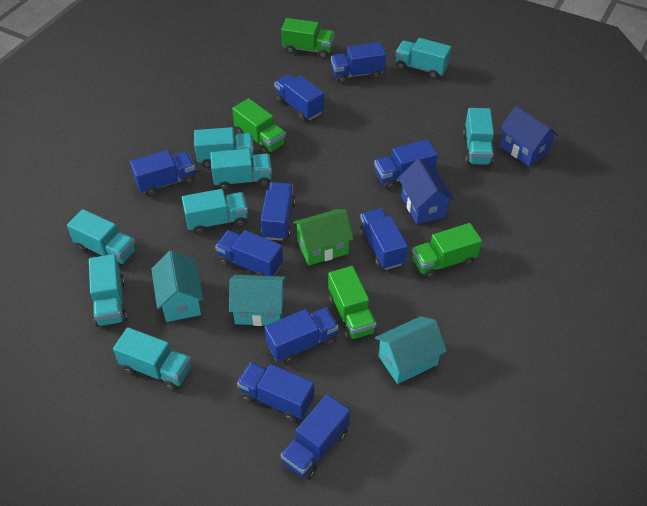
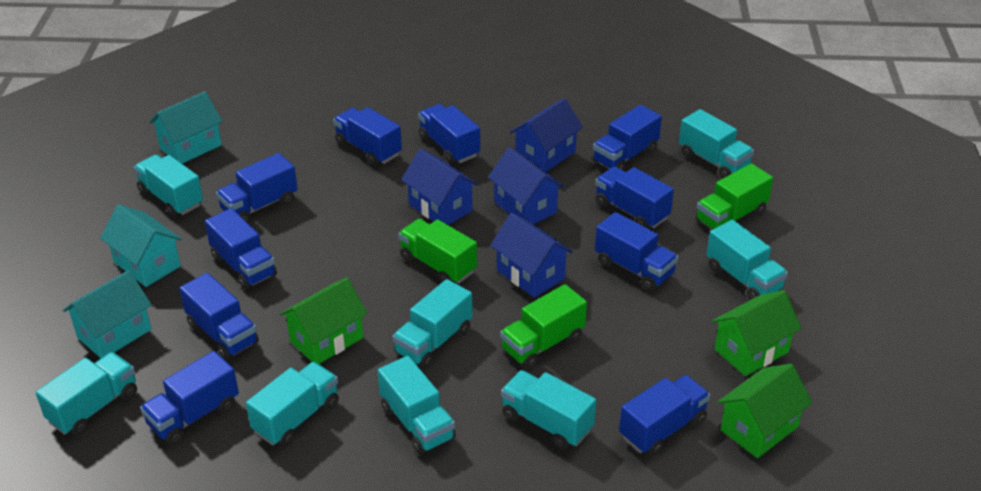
blue house: 2 -> 4
green house: 1 -> 3
green truck: 4 -> 3

